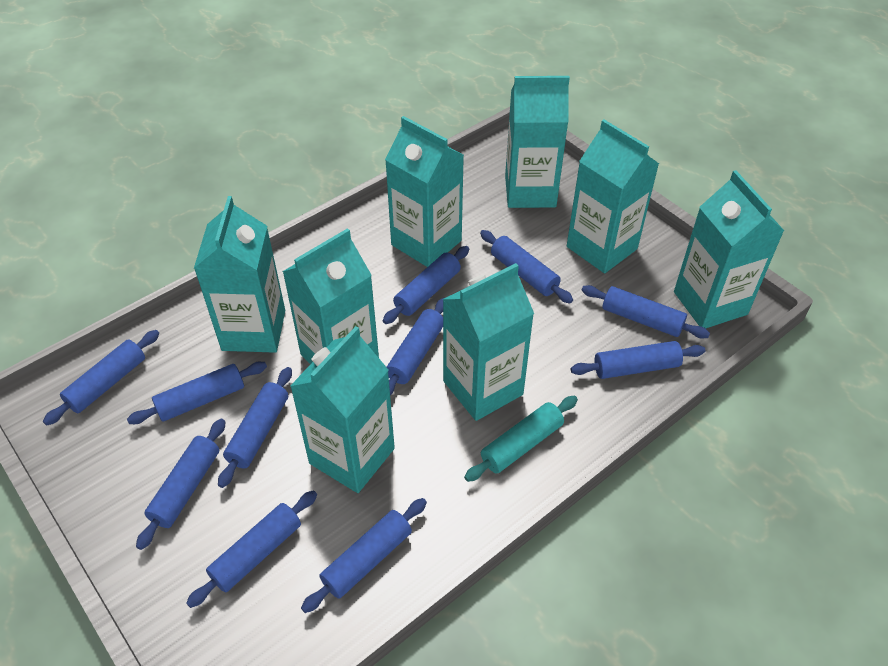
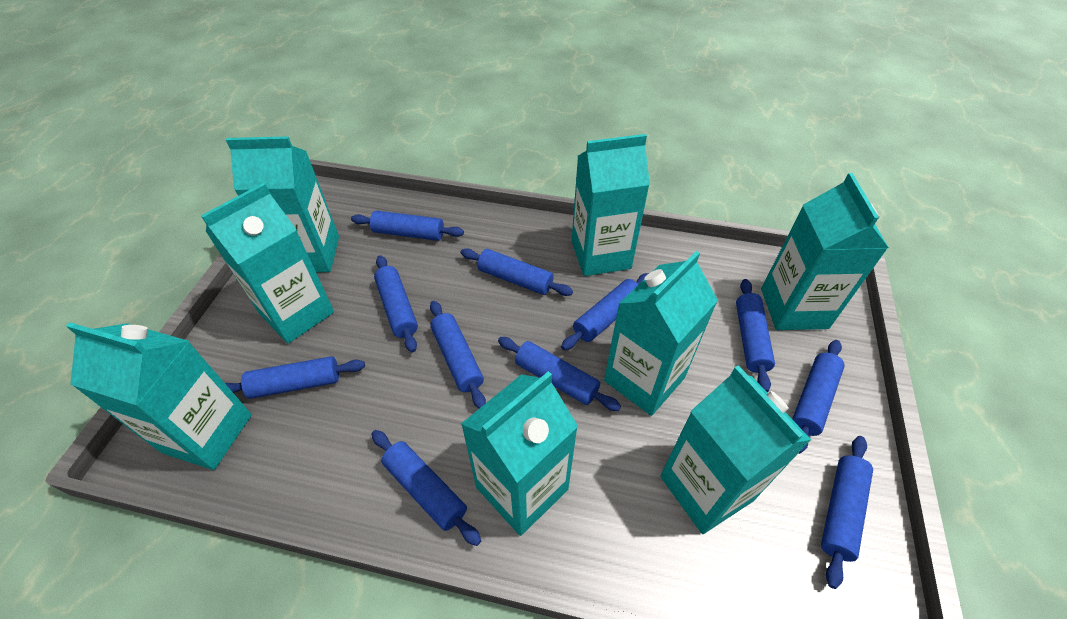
turquoise rolling pin: 1 -> 0

